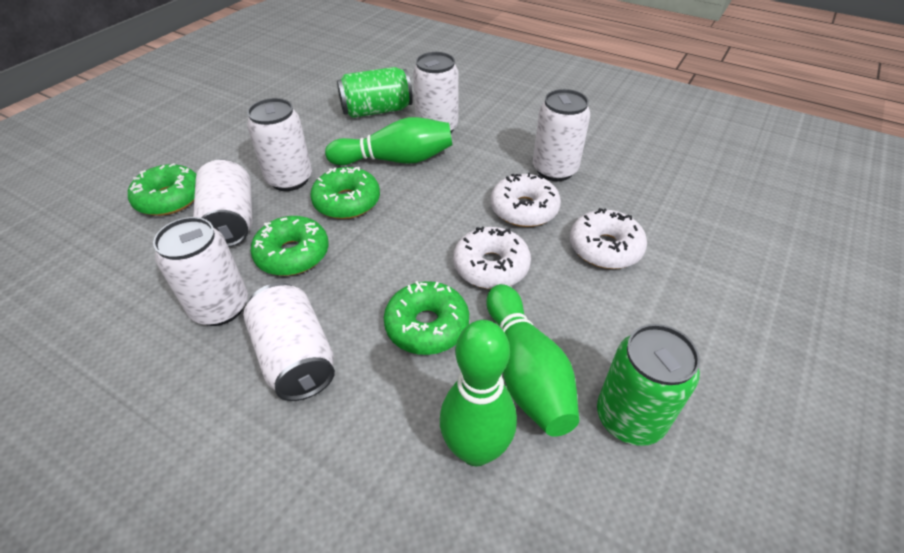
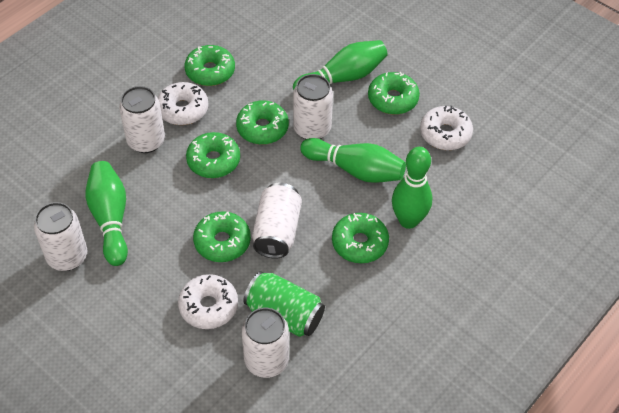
green bowling pin: 3 -> 4
green can: 2 -> 1
green donut: 4 -> 6
white can: 6 -> 5

